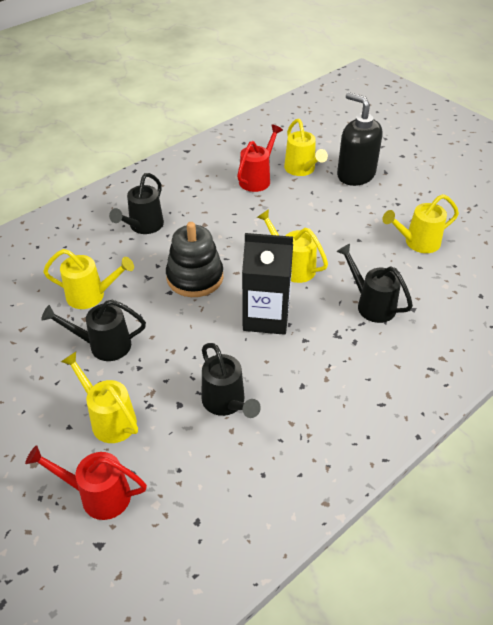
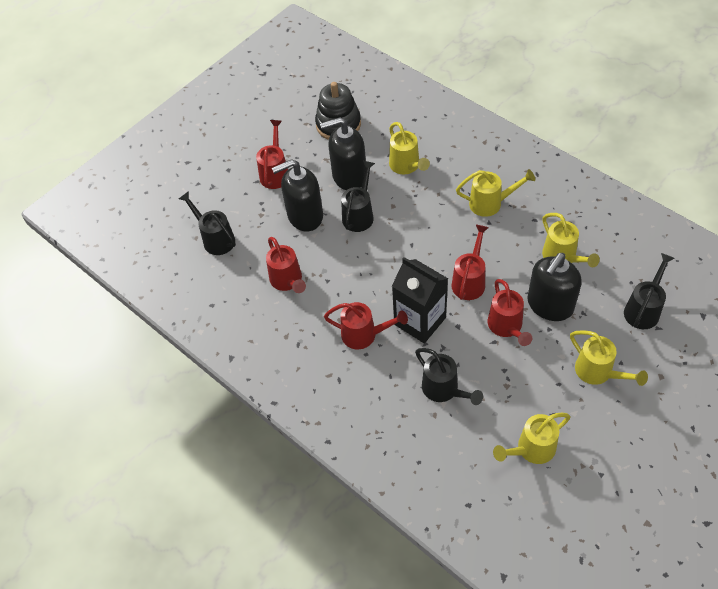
black soap dispenser: 1 -> 3
red watering can: 2 -> 5

